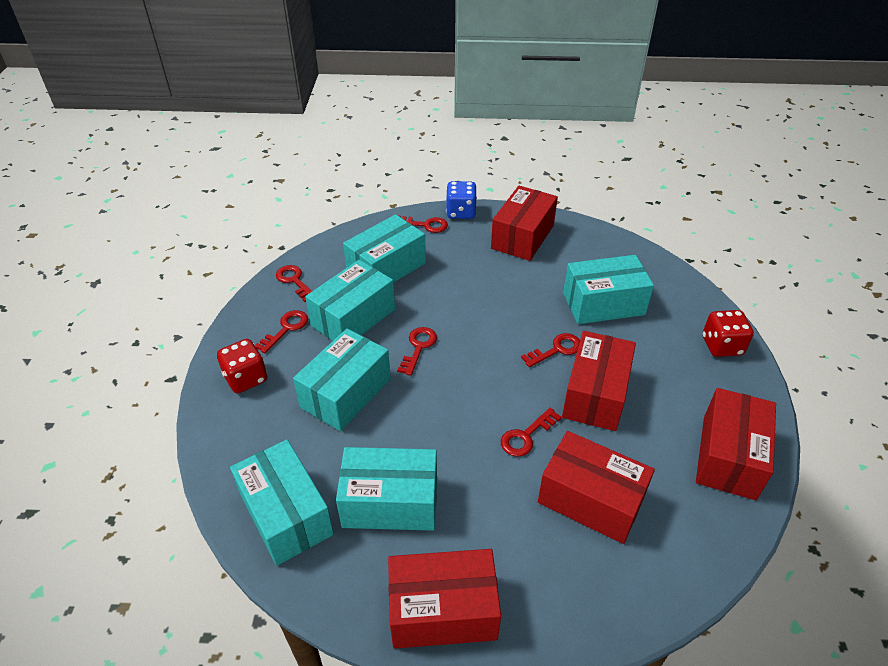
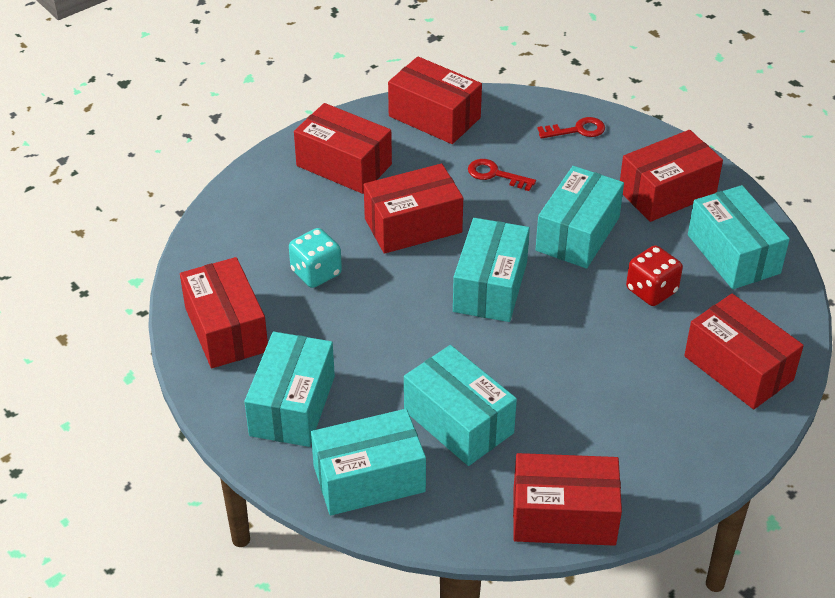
blue dice: 1 -> 0
red box: 5 -> 7
red dice: 2 -> 1
red key: 6 -> 2
turquoise dice: 0 -> 1

